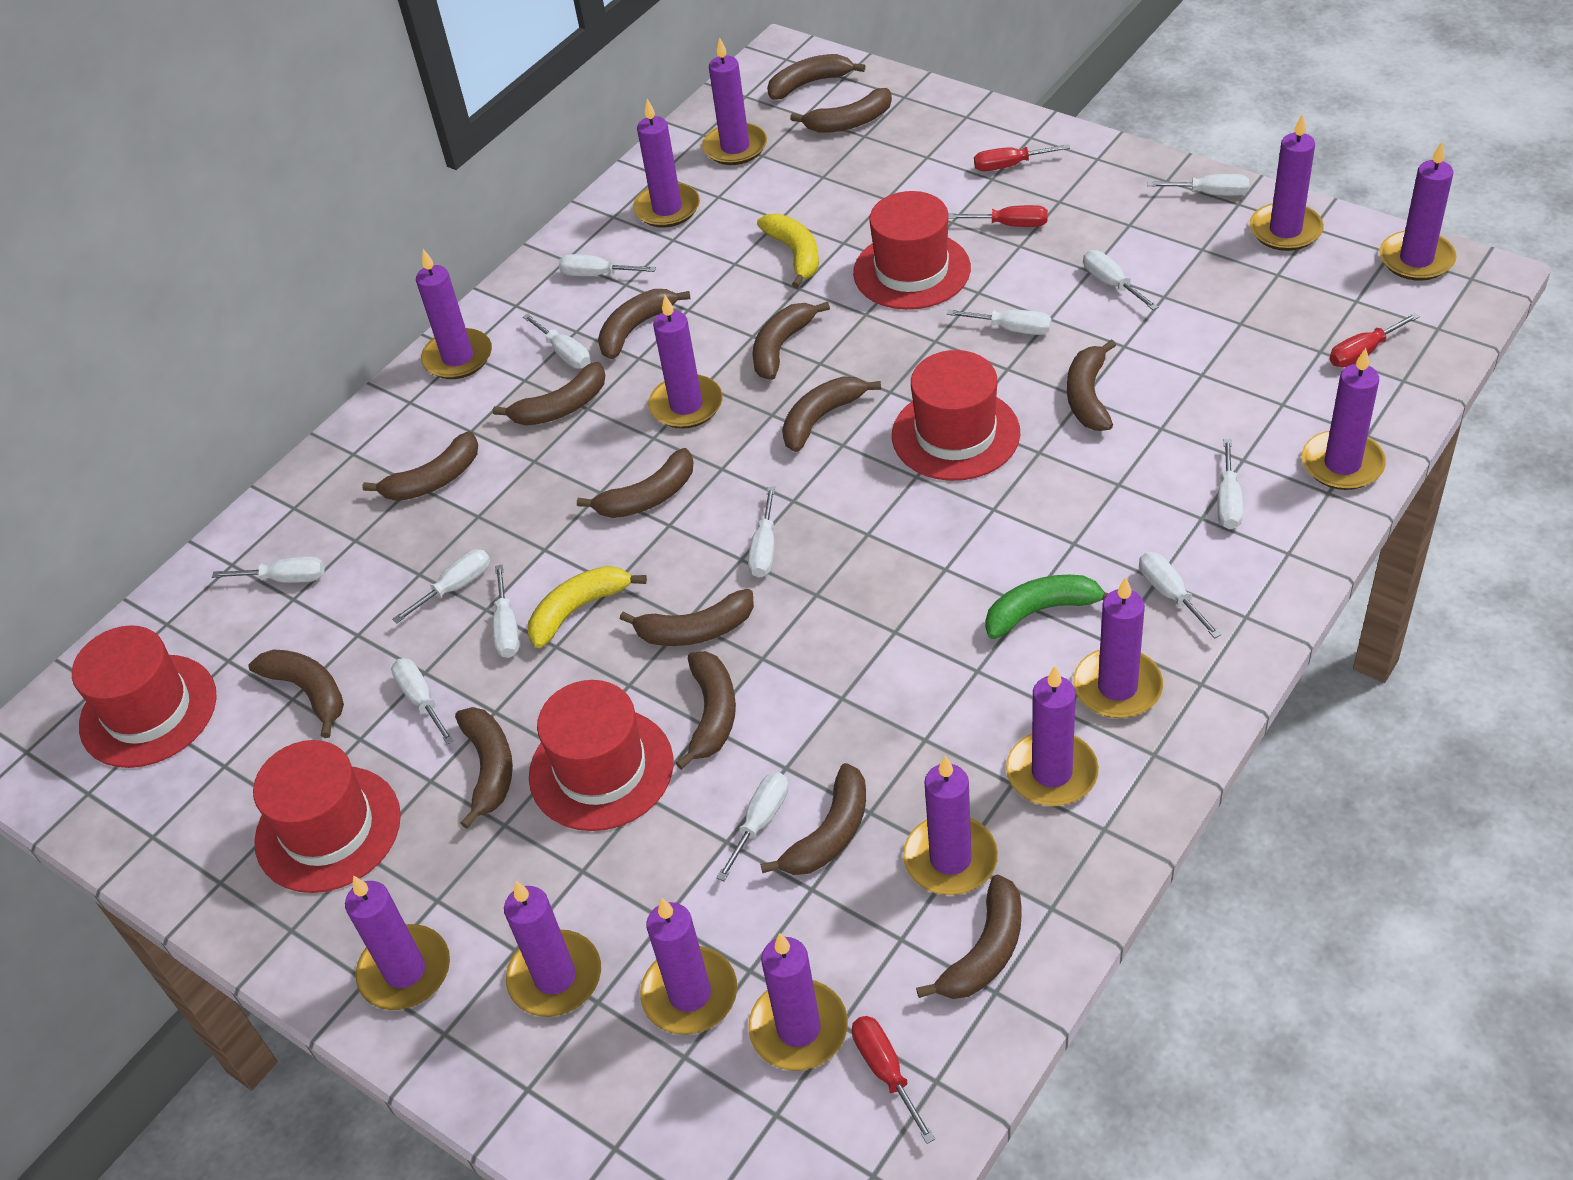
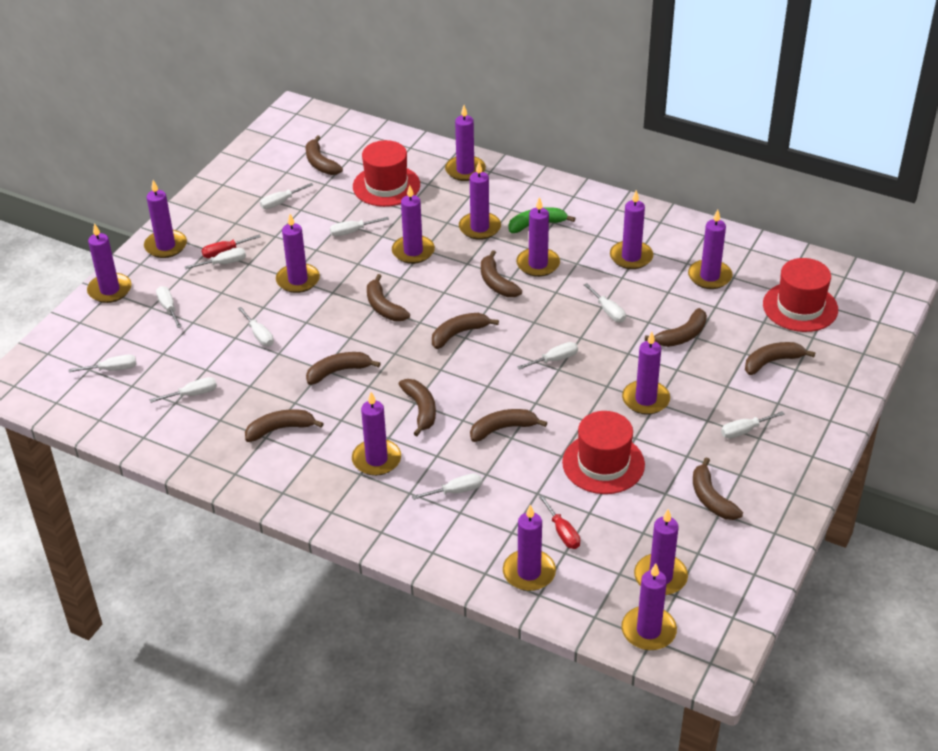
brown banana: 15 -> 11
red hat: 5 -> 3
red screwdriver: 4 -> 2
white screwdriver: 13 -> 11
yellow banana: 2 -> 0

